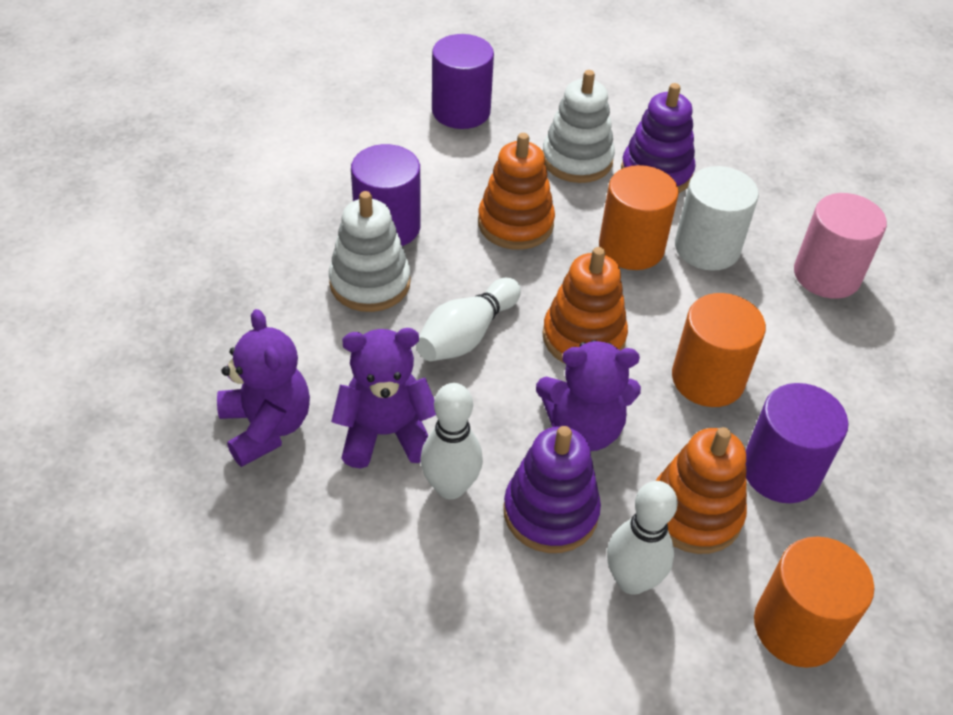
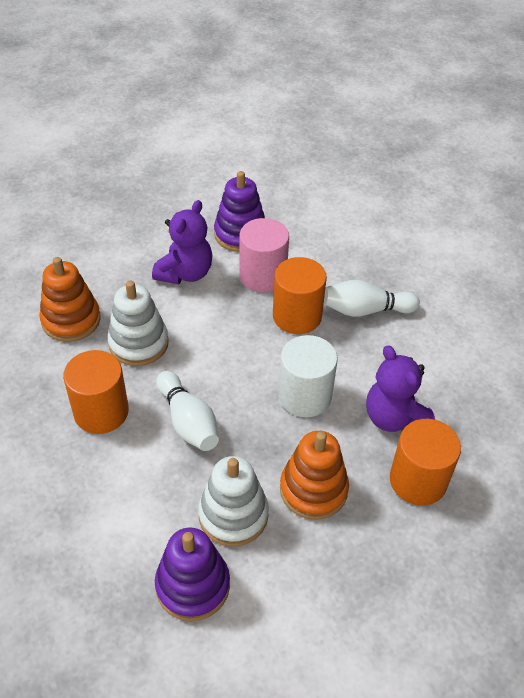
orange stacking toy: 3 -> 2
purple cylinder: 3 -> 0
purple teddy bear: 3 -> 2
white bowling pin: 3 -> 2

